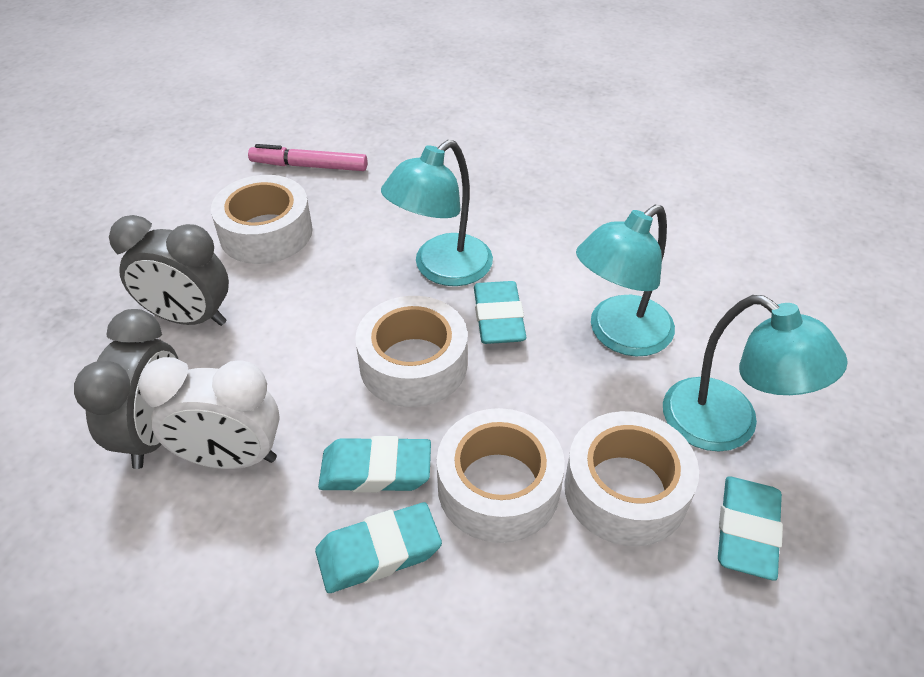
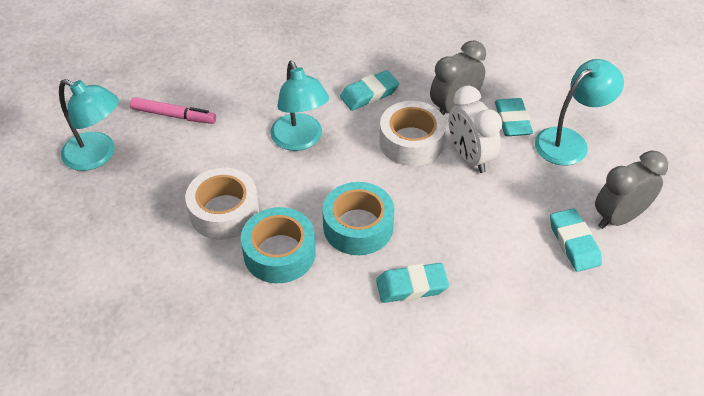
turquoise tape: 0 -> 2
white tape: 4 -> 2

